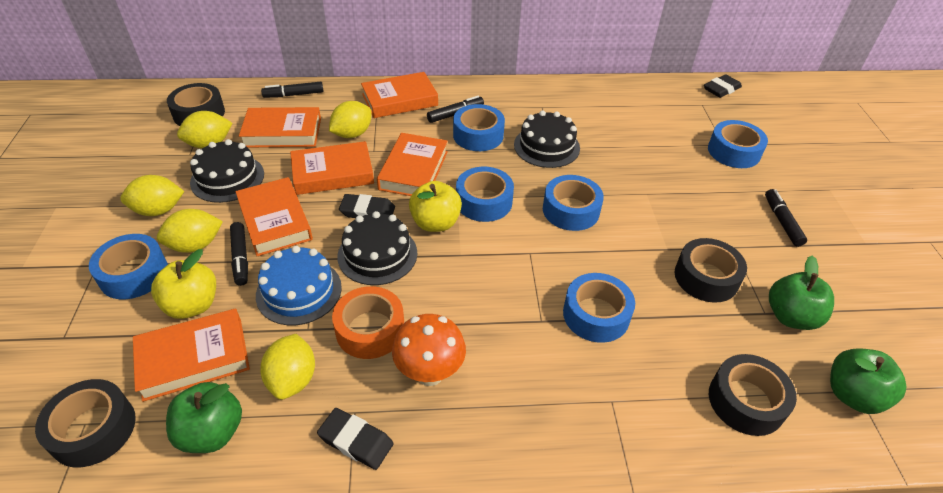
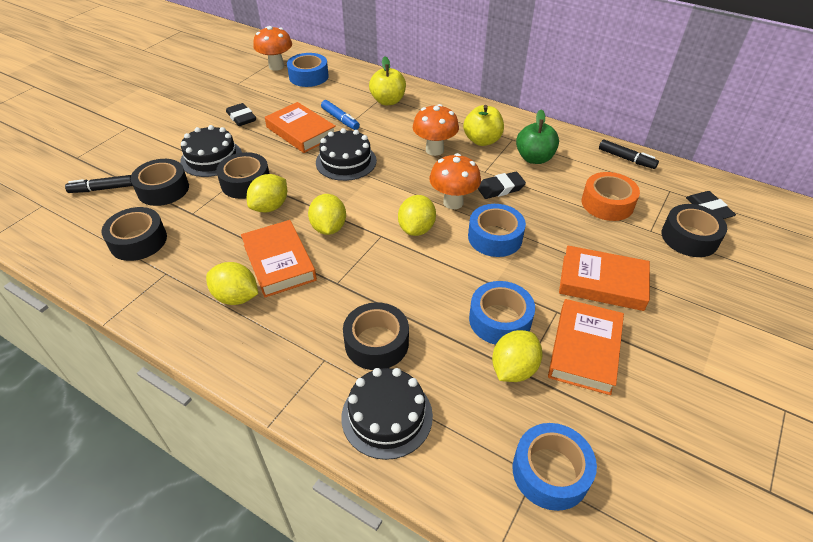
black marker: 4 -> 2
black tape: 4 -> 5
blue cake: 1 -> 0
blue marker: 0 -> 1
blue tape: 6 -> 4
green apple: 3 -> 1
orange book: 6 -> 4
orange mushroom: 1 -> 3

